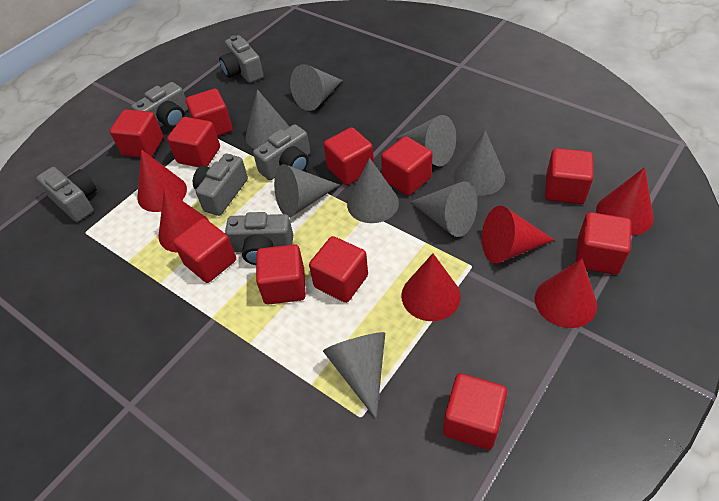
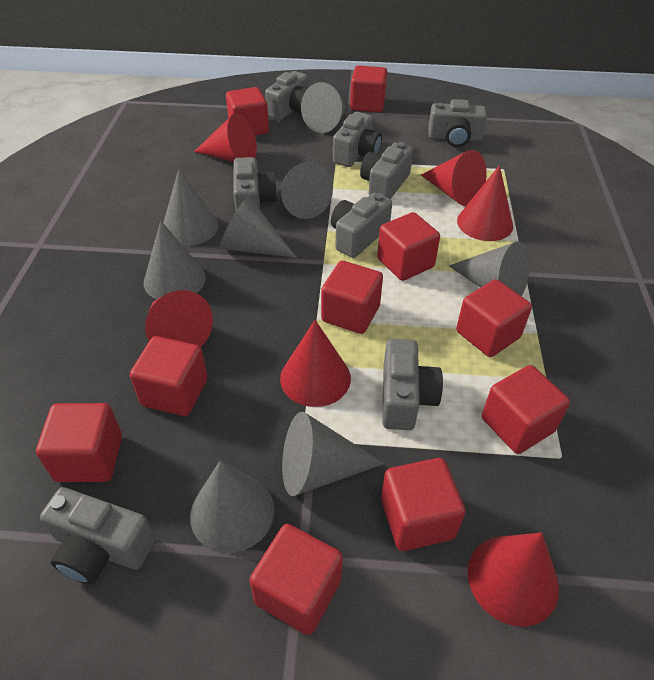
grey camera: 6 -> 8
red cube: 11 -> 10

